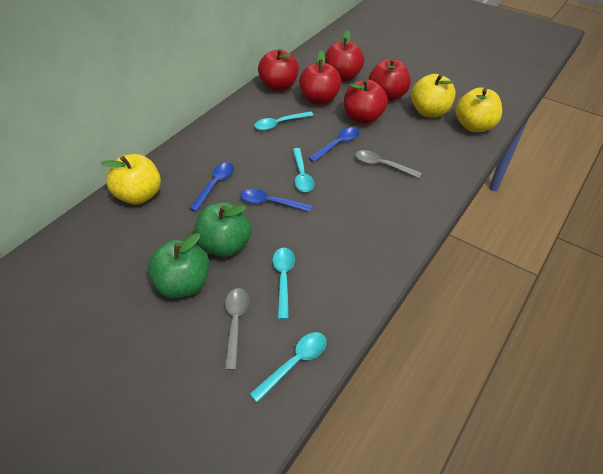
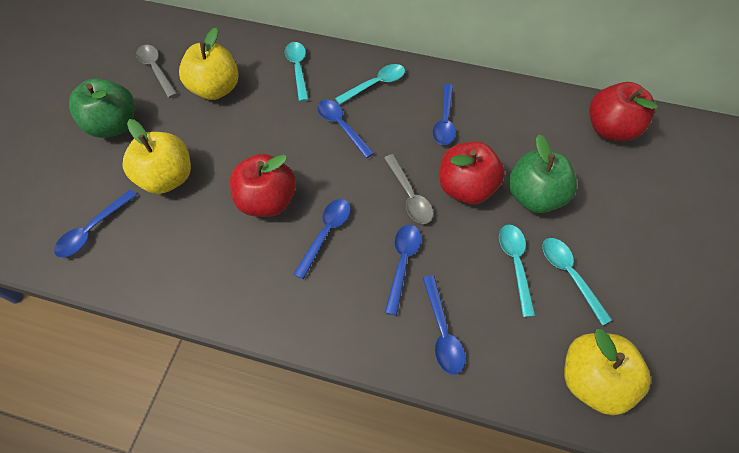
blue spoon: 3 -> 6
red apple: 5 -> 3

